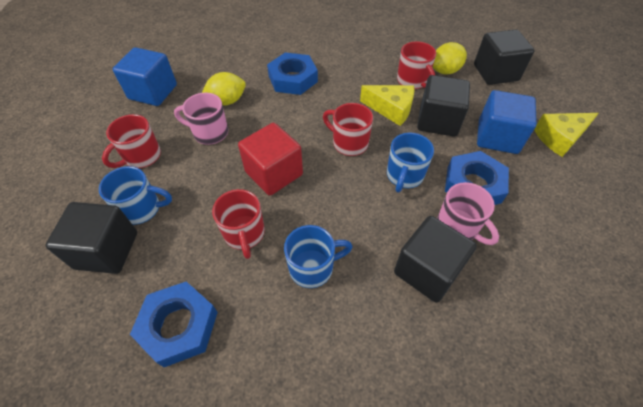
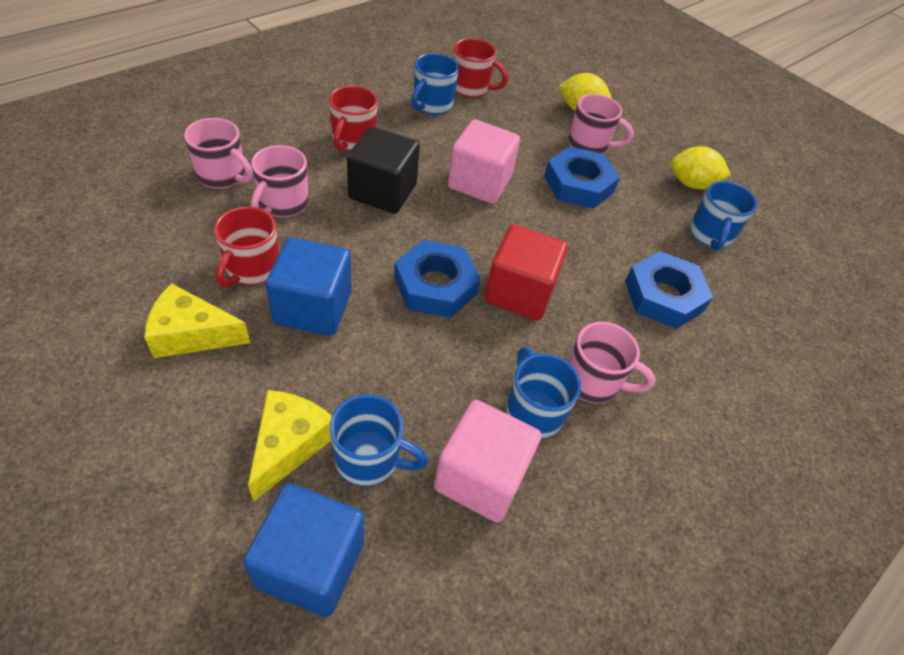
black cube: 4 -> 1
blue mug: 3 -> 4
pink cube: 0 -> 2
pink mug: 2 -> 4
red mug: 4 -> 3

